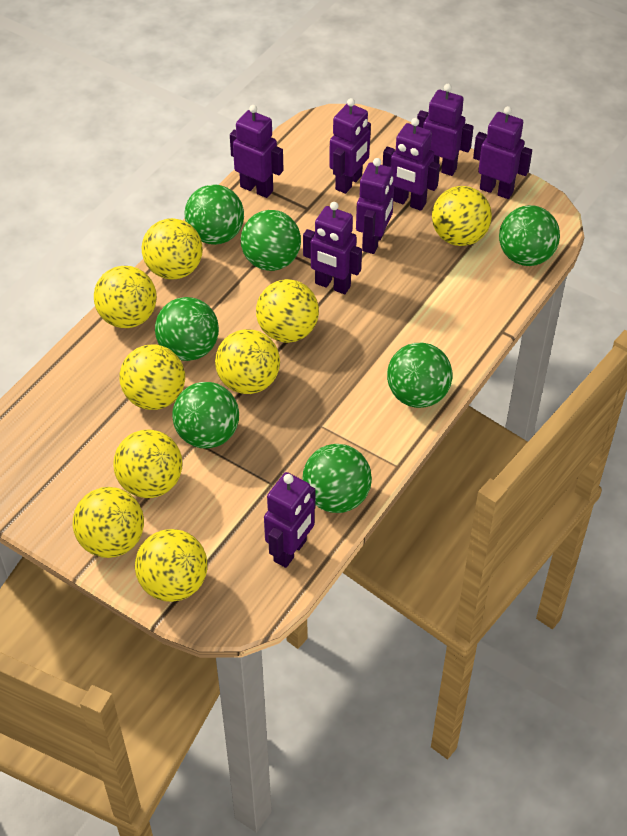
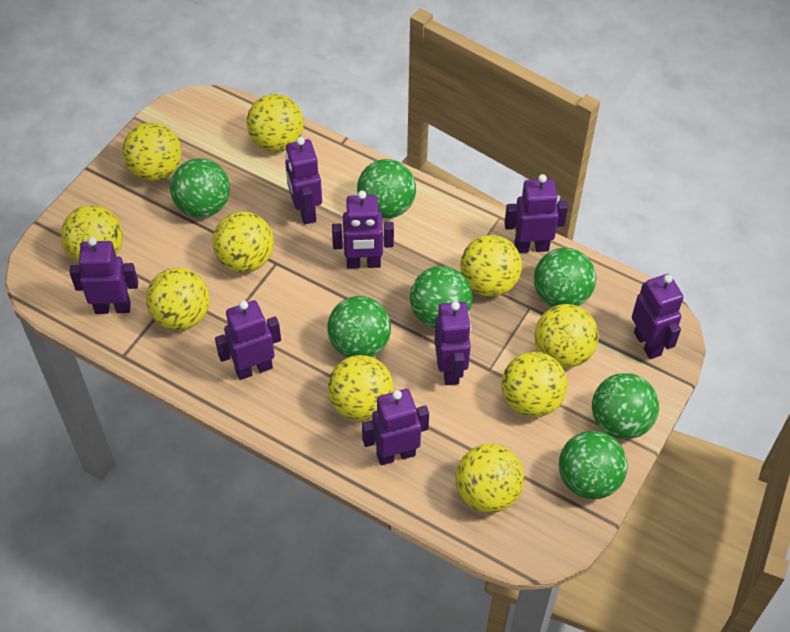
yellow ball: 9 -> 10

